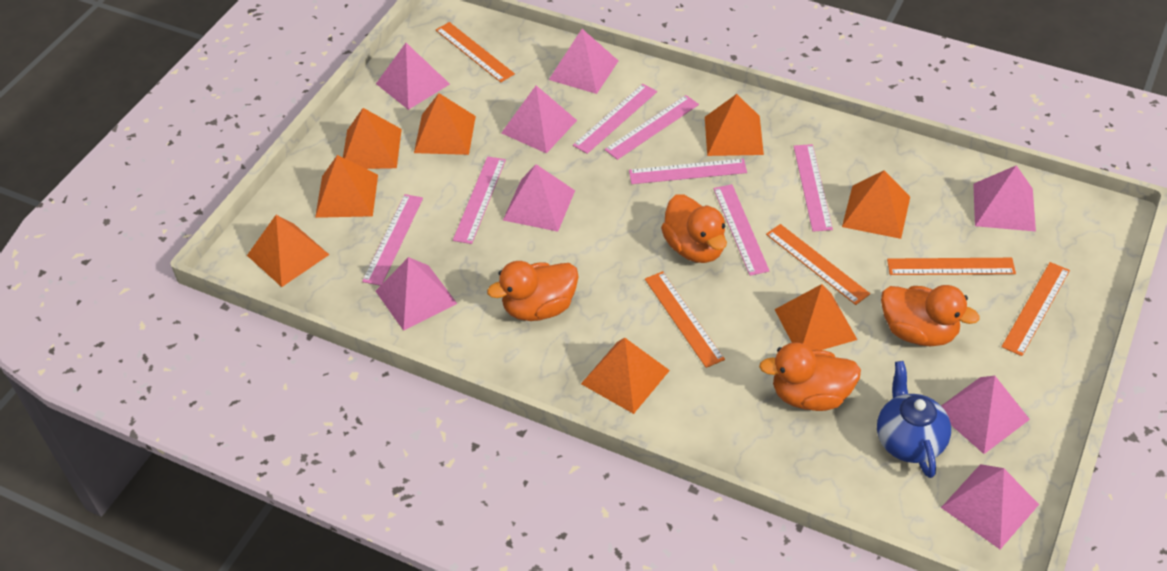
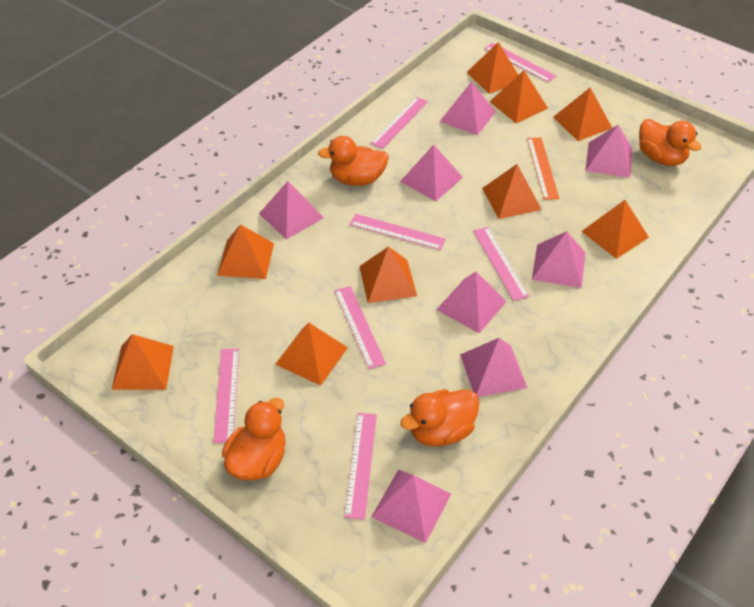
blue teapot: 1 -> 0
orange pyramid: 8 -> 9
orange ruler: 5 -> 1

